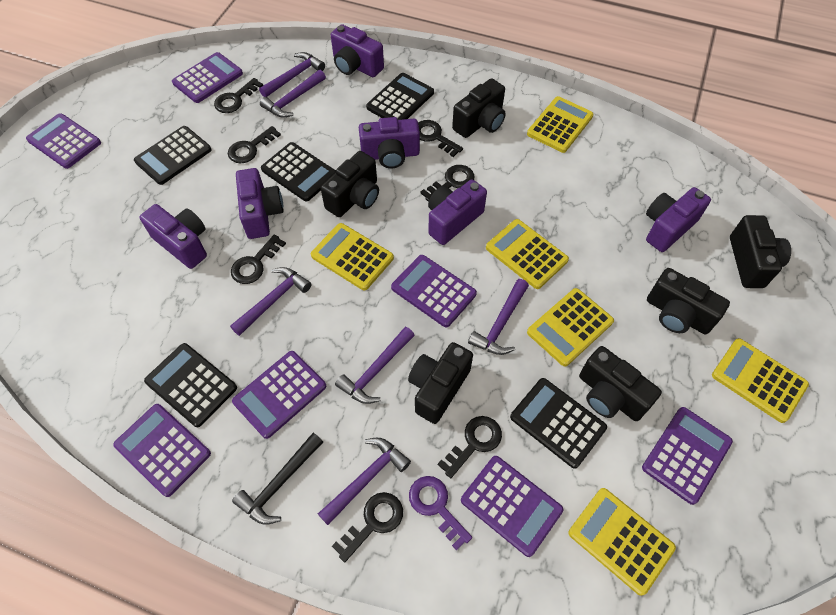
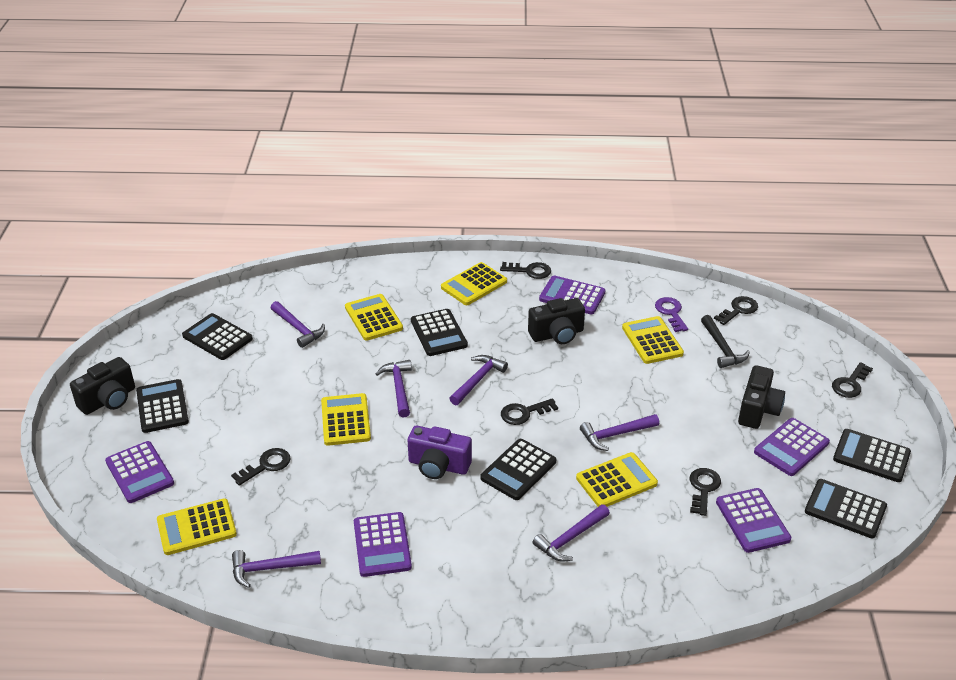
black calculator: 5 -> 6
black camera: 6 -> 3
black key: 7 -> 6
purple calculator: 7 -> 5
purple camera: 6 -> 1

